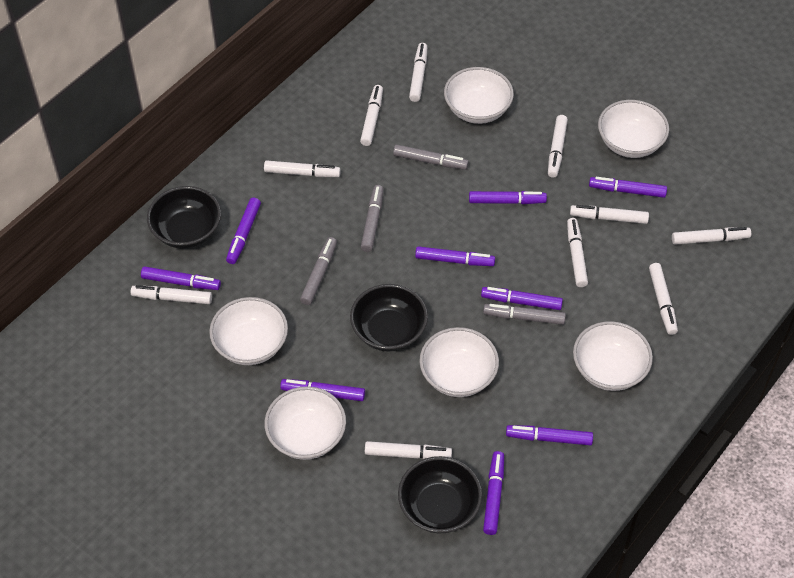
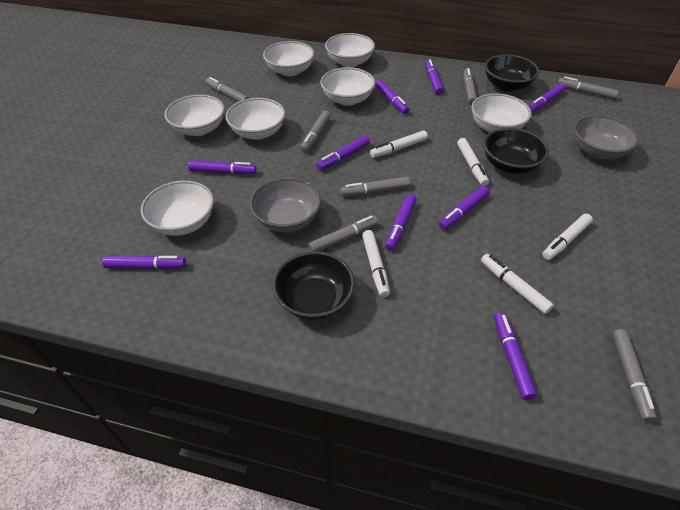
grey bowl: 0 -> 2
grey marker: 4 -> 7
white bowl: 6 -> 7
white marker: 10 -> 5

